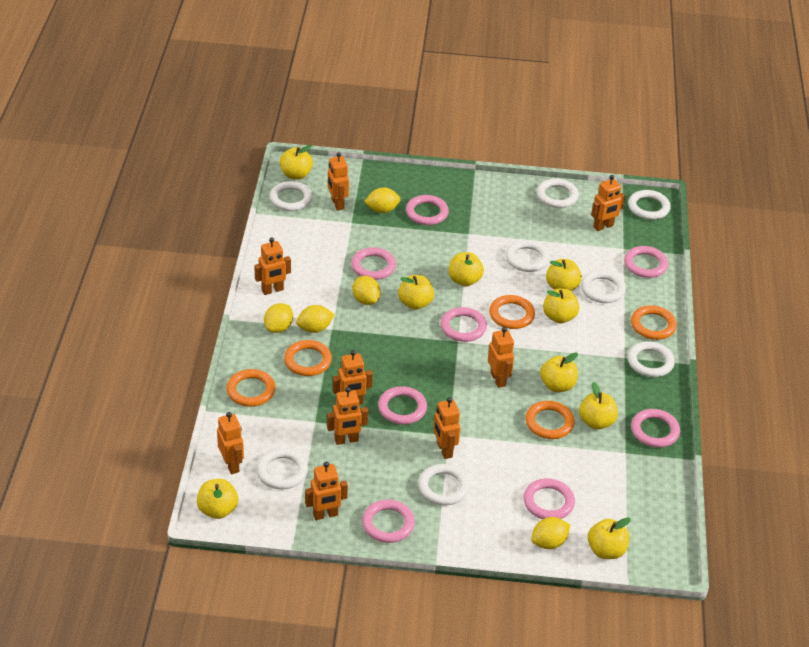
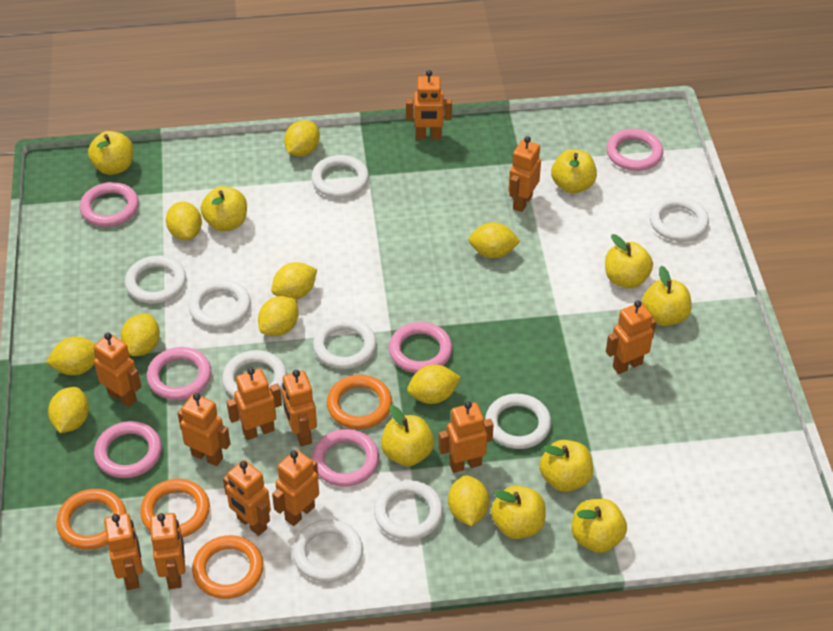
orange ring: 5 -> 4
orange robot: 9 -> 12
pink ring: 8 -> 6
white ring: 8 -> 9
yellow lemon: 5 -> 10

